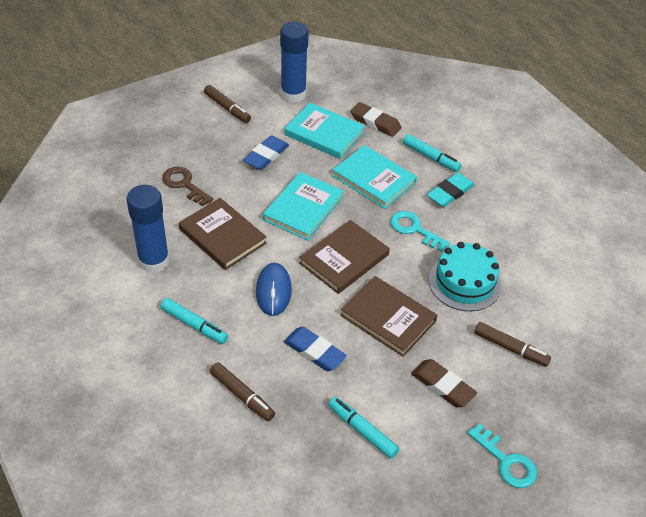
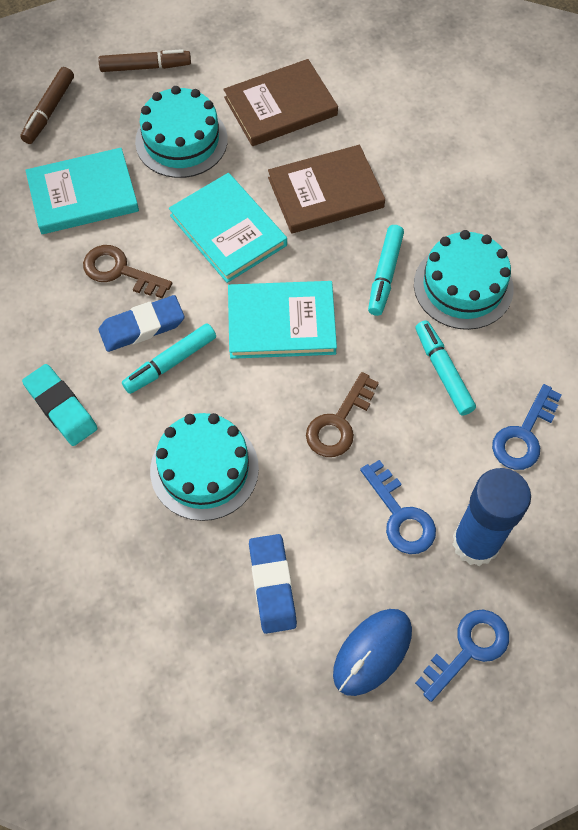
blue glue stick: 2 -> 1
blue key: 0 -> 3
brown book: 3 -> 2
brown eraser: 2 -> 0
brown key: 1 -> 2
brown marker: 3 -> 2
turquoise cake: 1 -> 3
turquoise key: 2 -> 0

